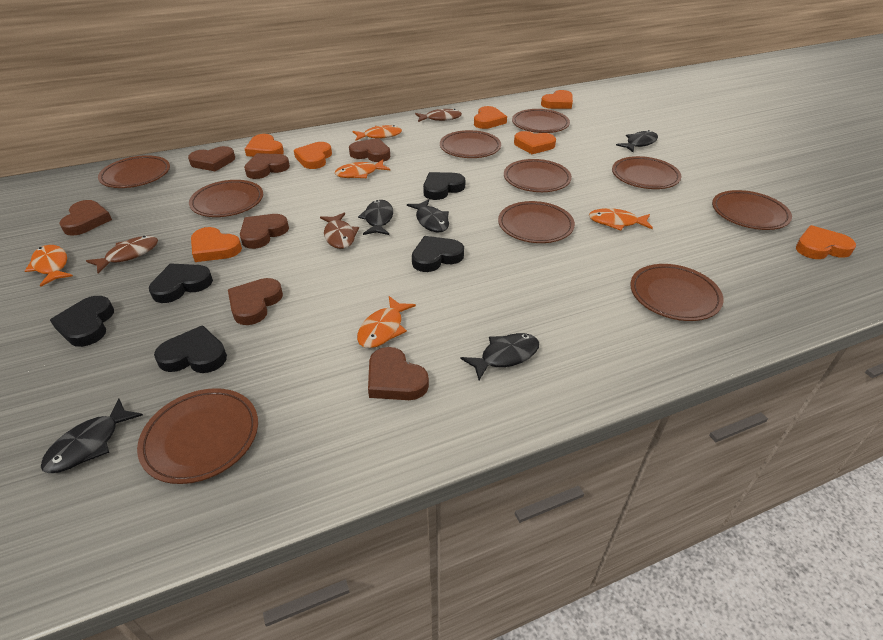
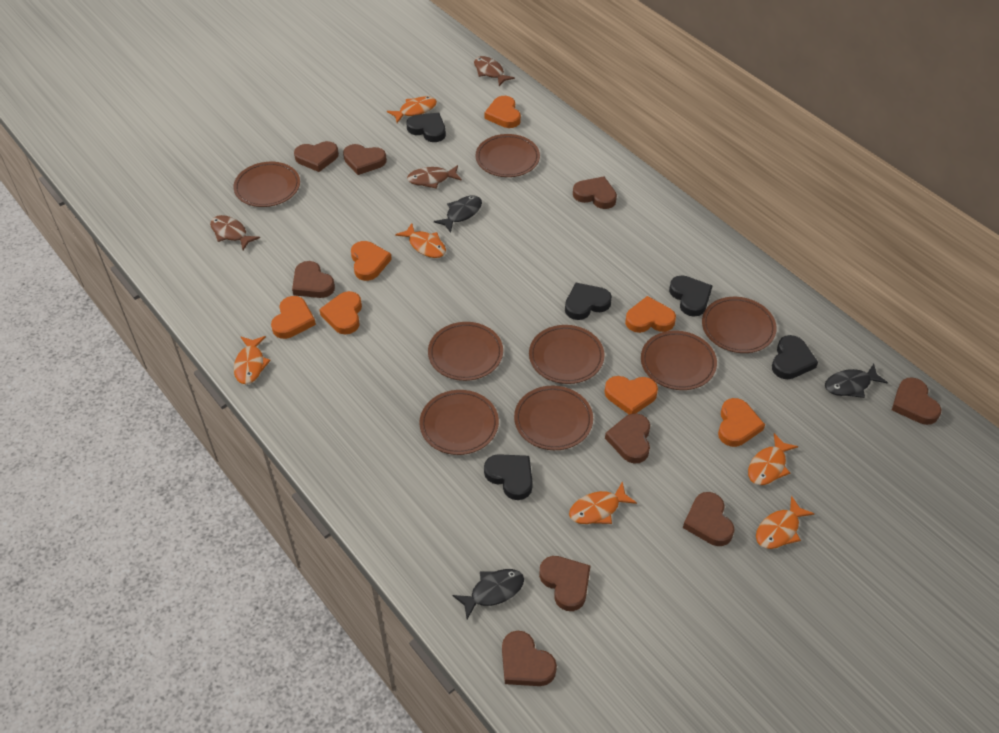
black fish: 5 -> 3
brown heart: 7 -> 9
brown plate: 10 -> 8
orange fish: 5 -> 6

